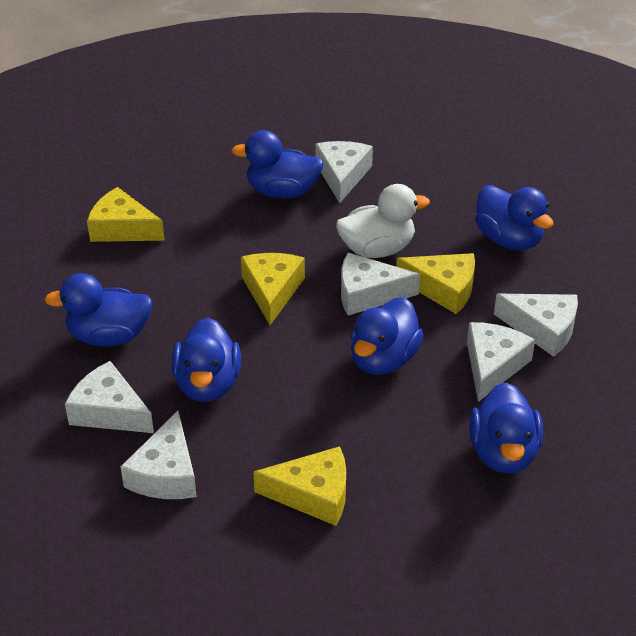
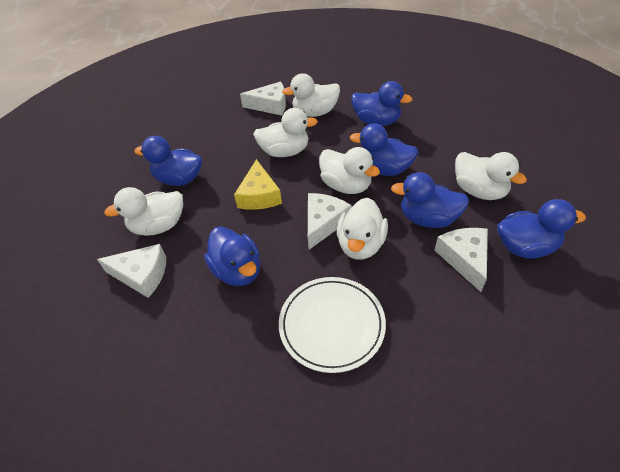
white cheese: 6 -> 4
white duck: 1 -> 6
white plate: 0 -> 1
yellow cheese: 4 -> 1

